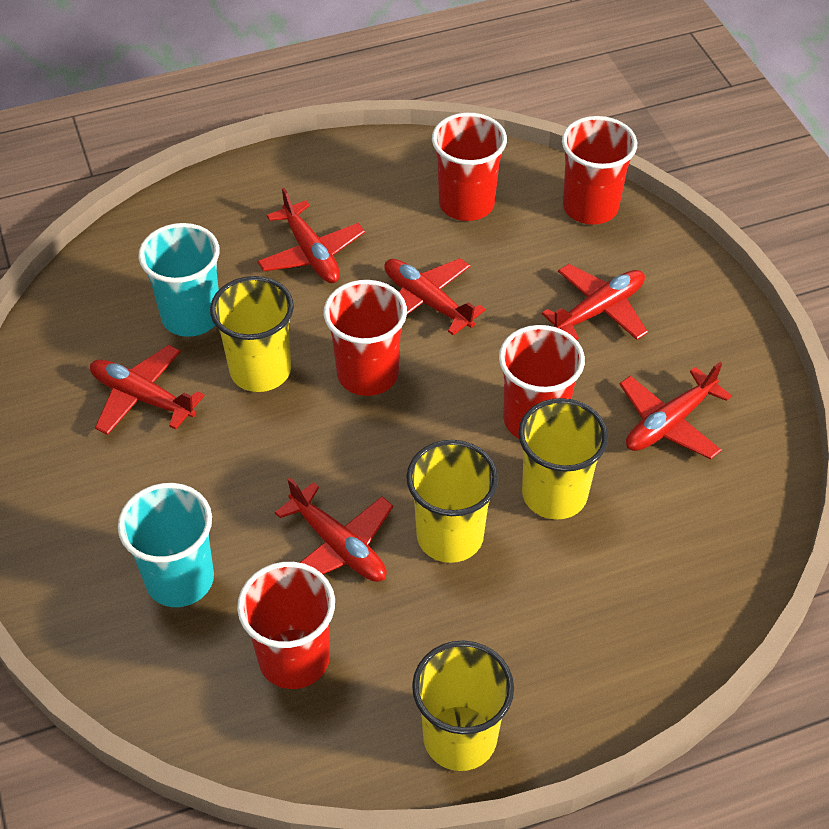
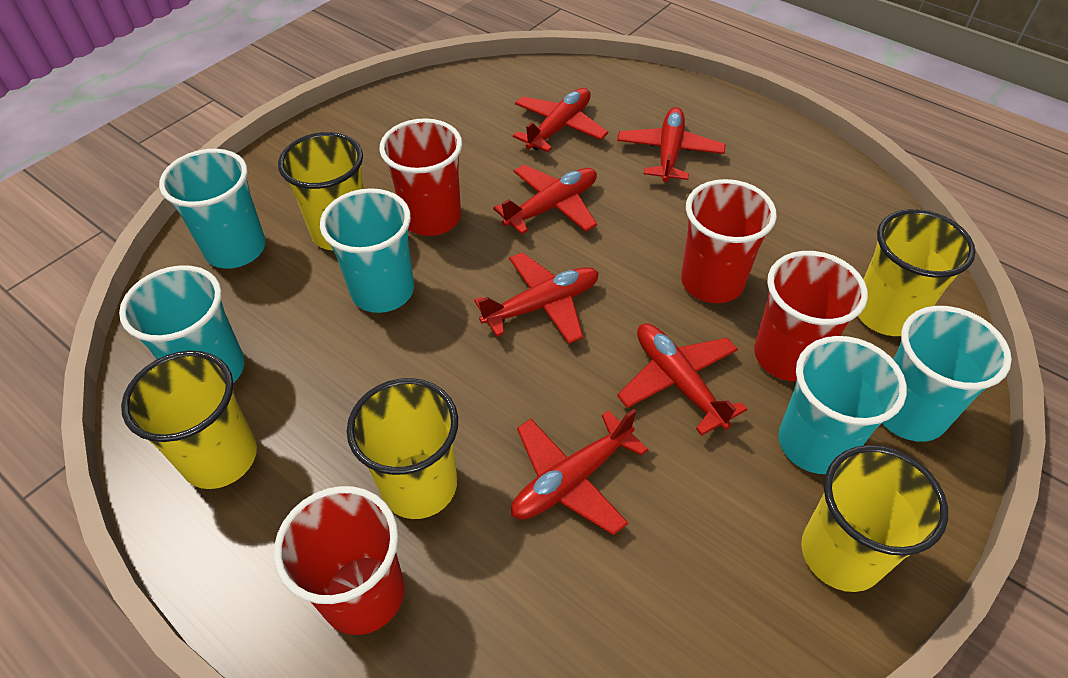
red cup: 5 -> 4
turquoise cup: 2 -> 5
yellow cup: 4 -> 5

